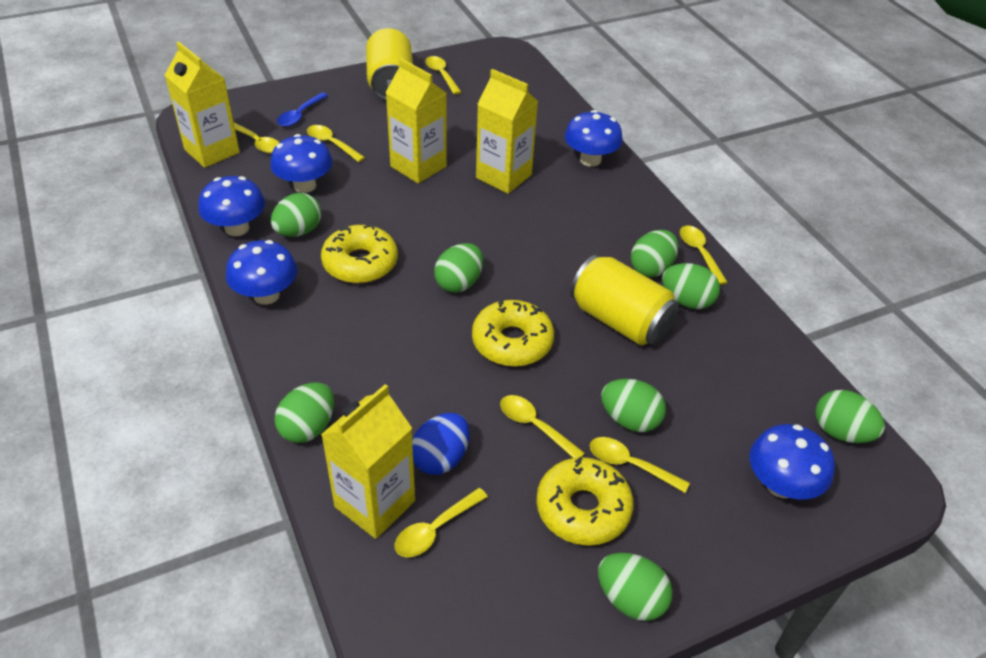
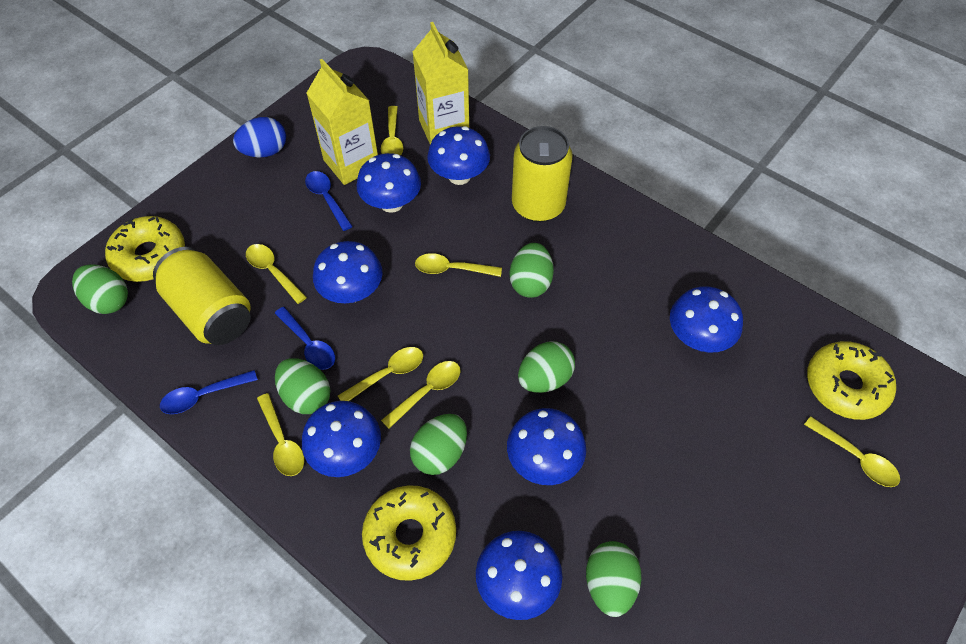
blue mushroom: 5 -> 7
blue spoon: 1 -> 3
green egg: 8 -> 6
yellow carton: 4 -> 2

